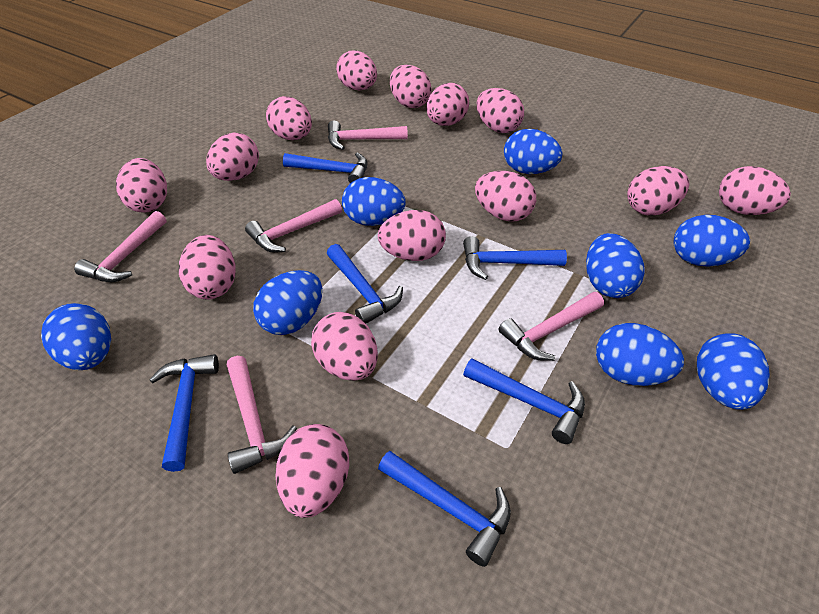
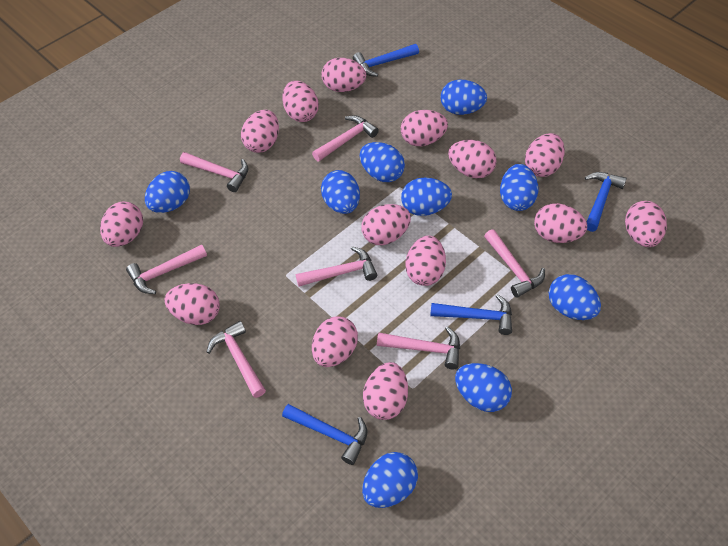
blue egg: 8 -> 9
blue hammer: 6 -> 4
pink hammer: 5 -> 7

